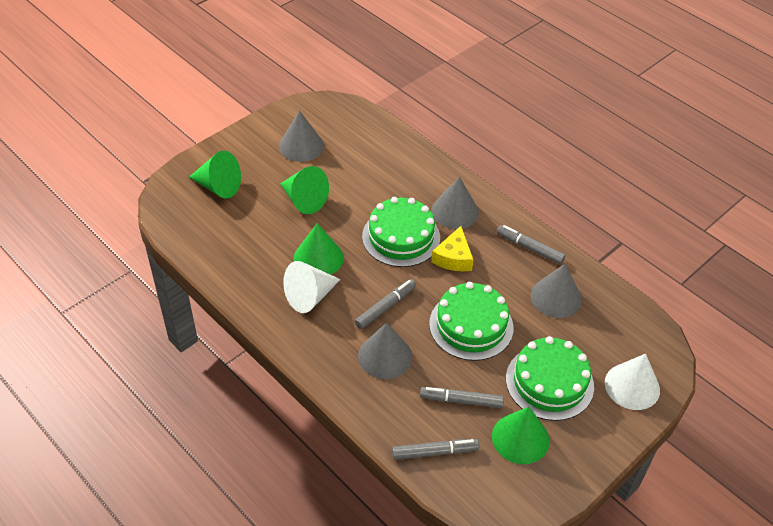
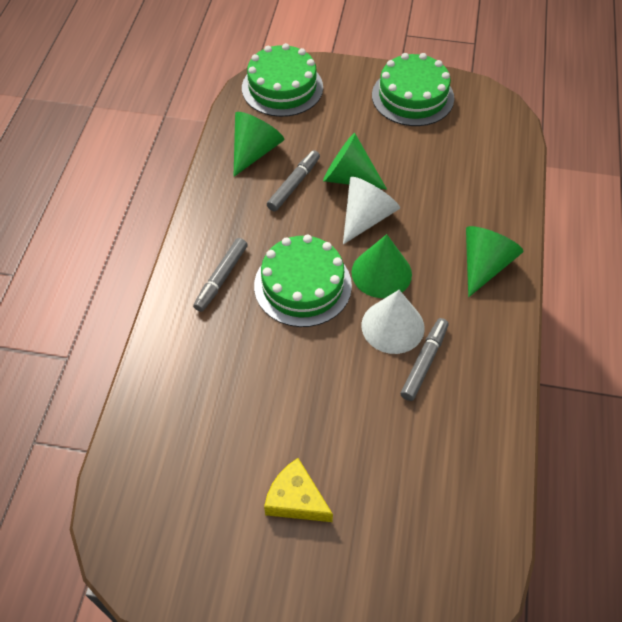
grey cone: 4 -> 0
grey marker: 4 -> 3

